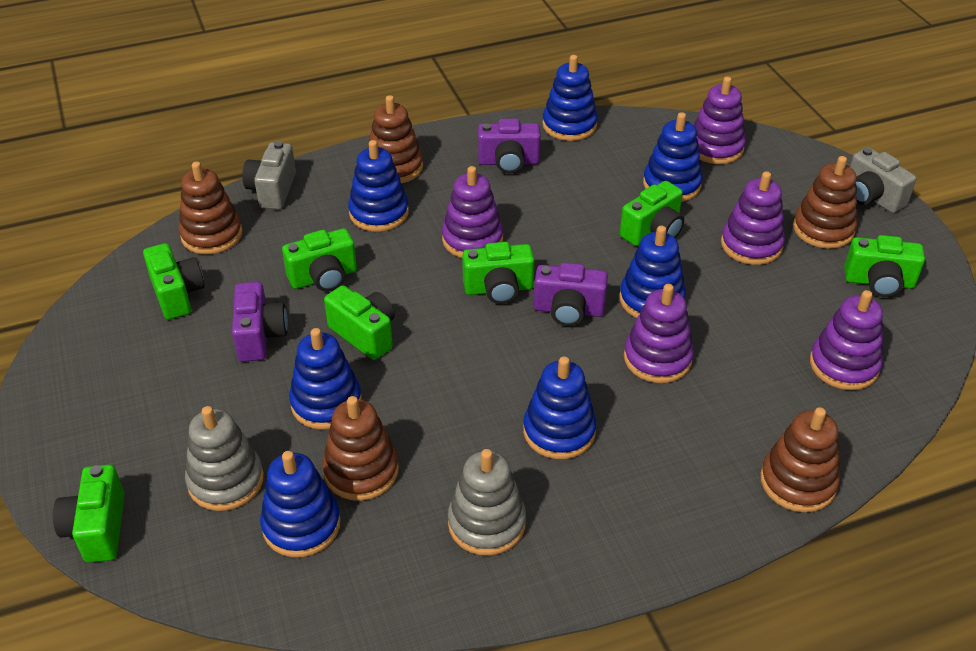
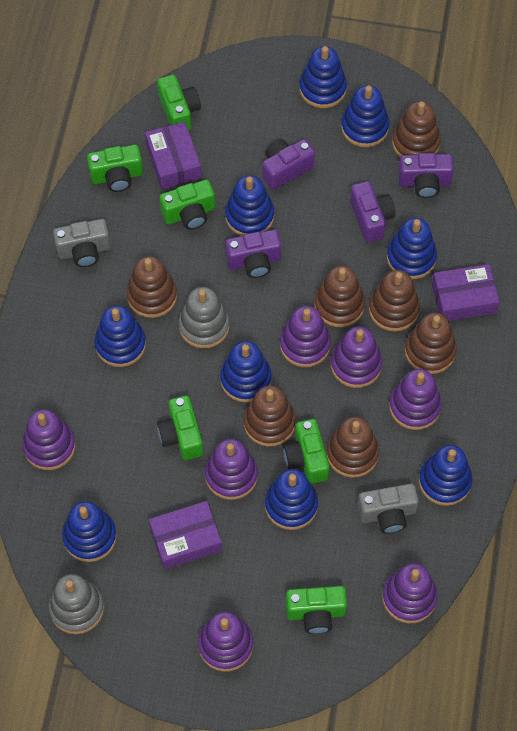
blue stacking toy: 7 -> 9
brown stacking toy: 5 -> 7
green camera: 7 -> 6
purple box: 0 -> 3
purple camera: 3 -> 4
purple stacking toy: 5 -> 7

